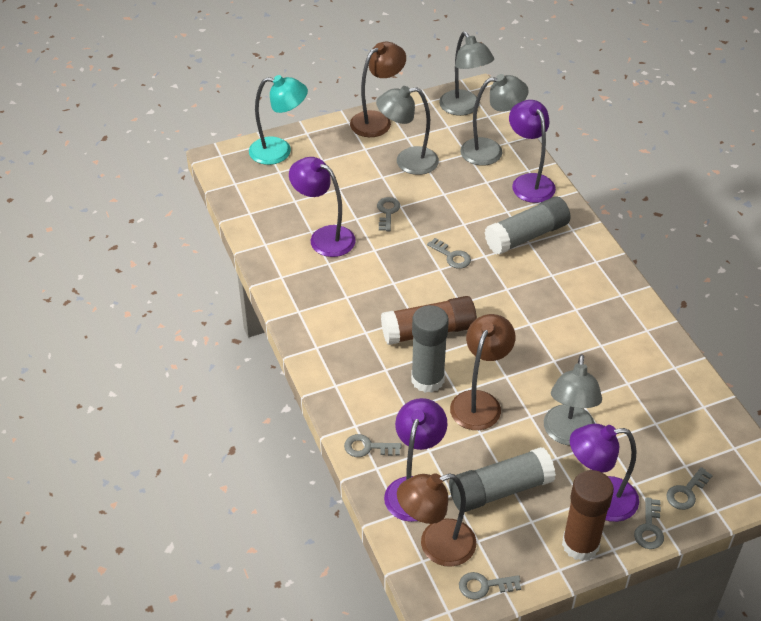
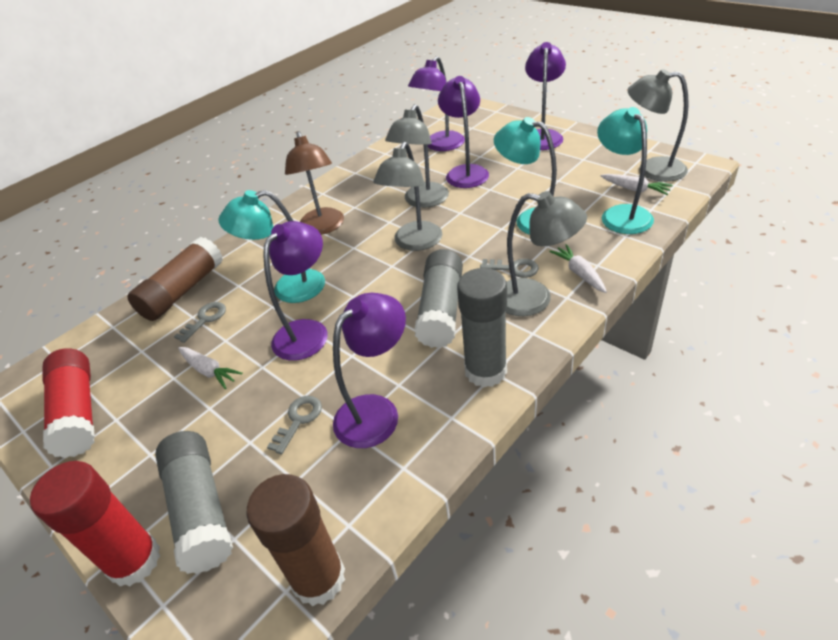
brown lamp: 3 -> 1
grey key: 6 -> 3
purple lamp: 4 -> 5
red glue stick: 0 -> 2
turquoise lamp: 1 -> 3
white carrot: 0 -> 3

